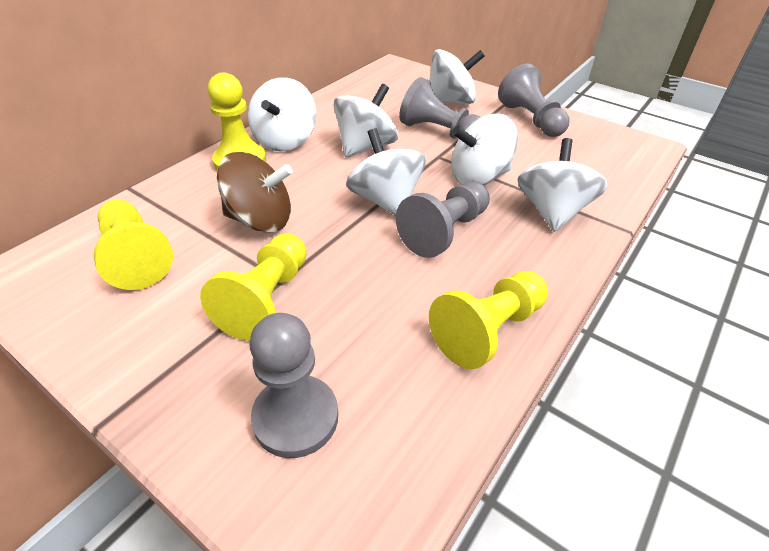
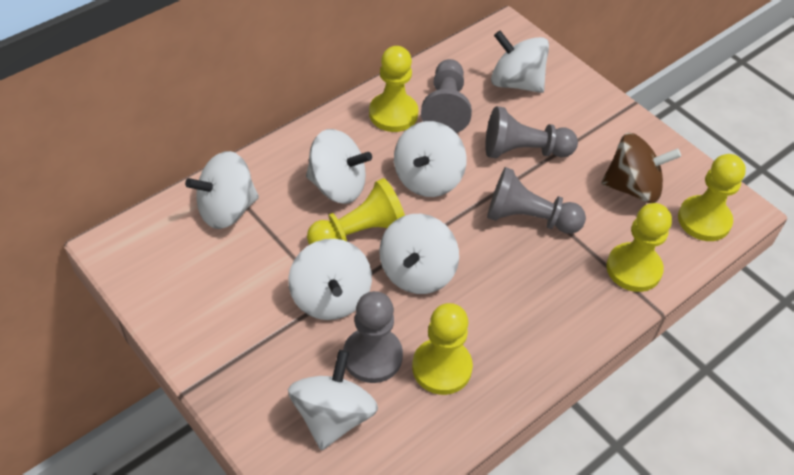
white spinning top: 6 -> 7
yellow pawn: 4 -> 5

